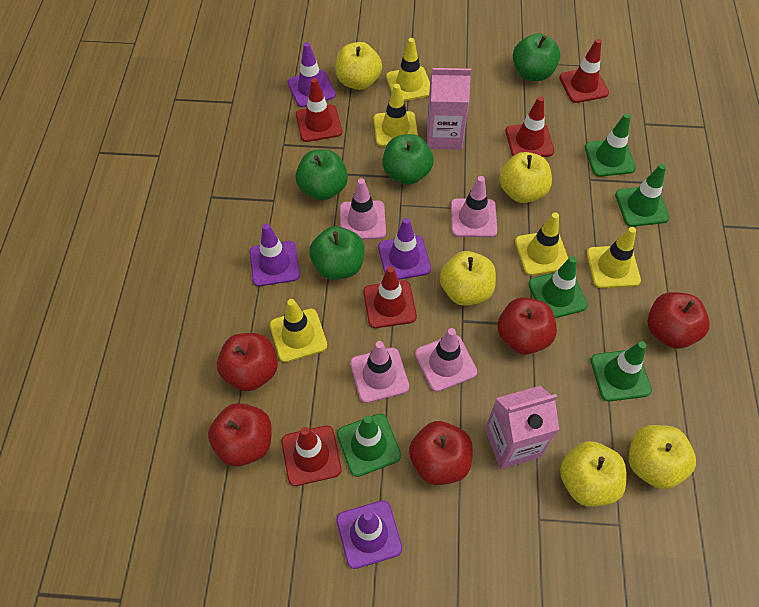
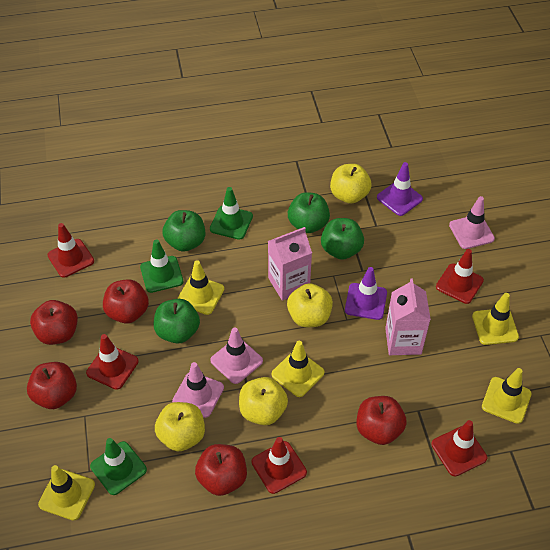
green traffic cone: 5 -> 3
pink traffic cone: 4 -> 3
purple traffic cone: 4 -> 2
yellow apple: 5 -> 4

